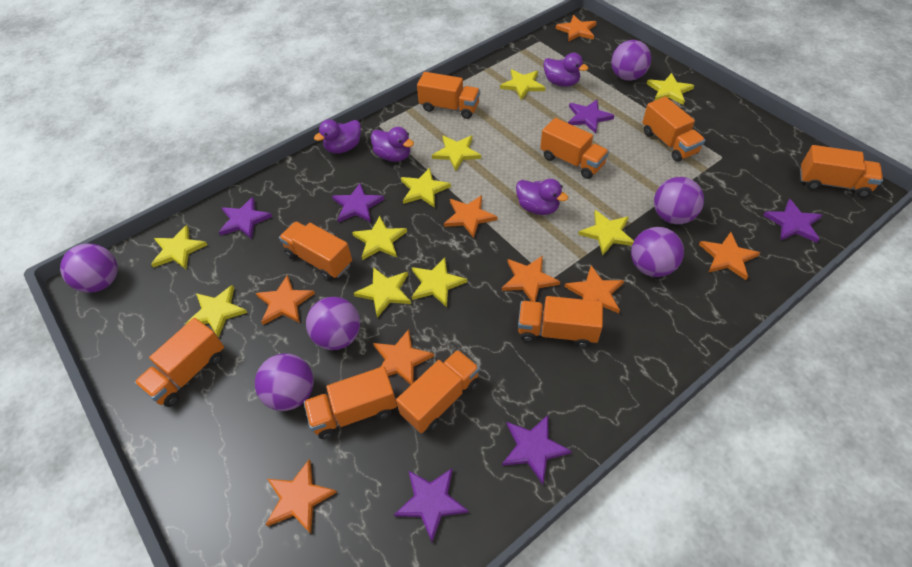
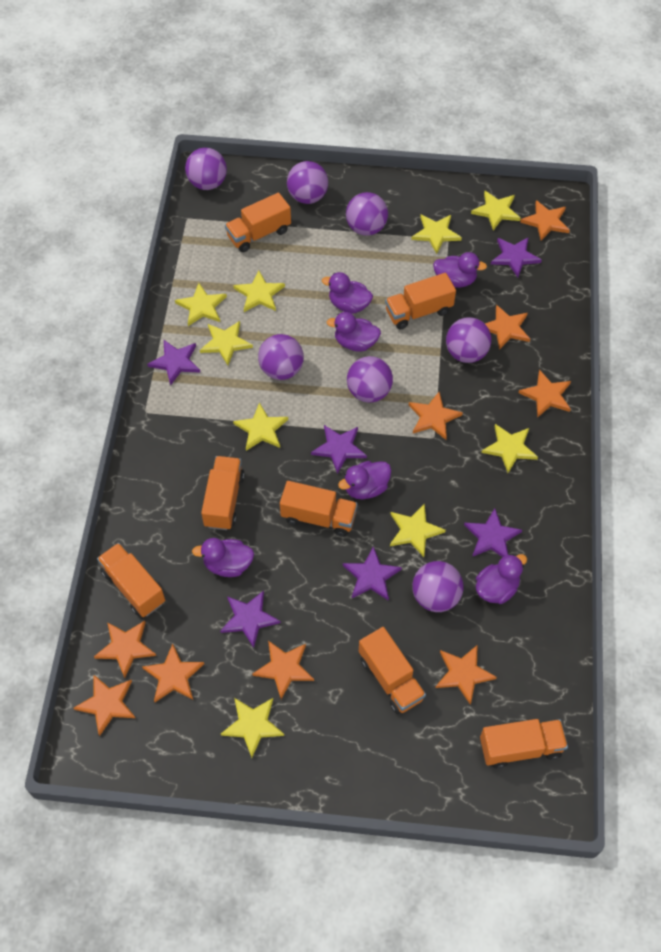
orange star: 8 -> 9
orange truck: 9 -> 7
purple ball: 6 -> 7
purple duck: 4 -> 6
yellow star: 10 -> 9

